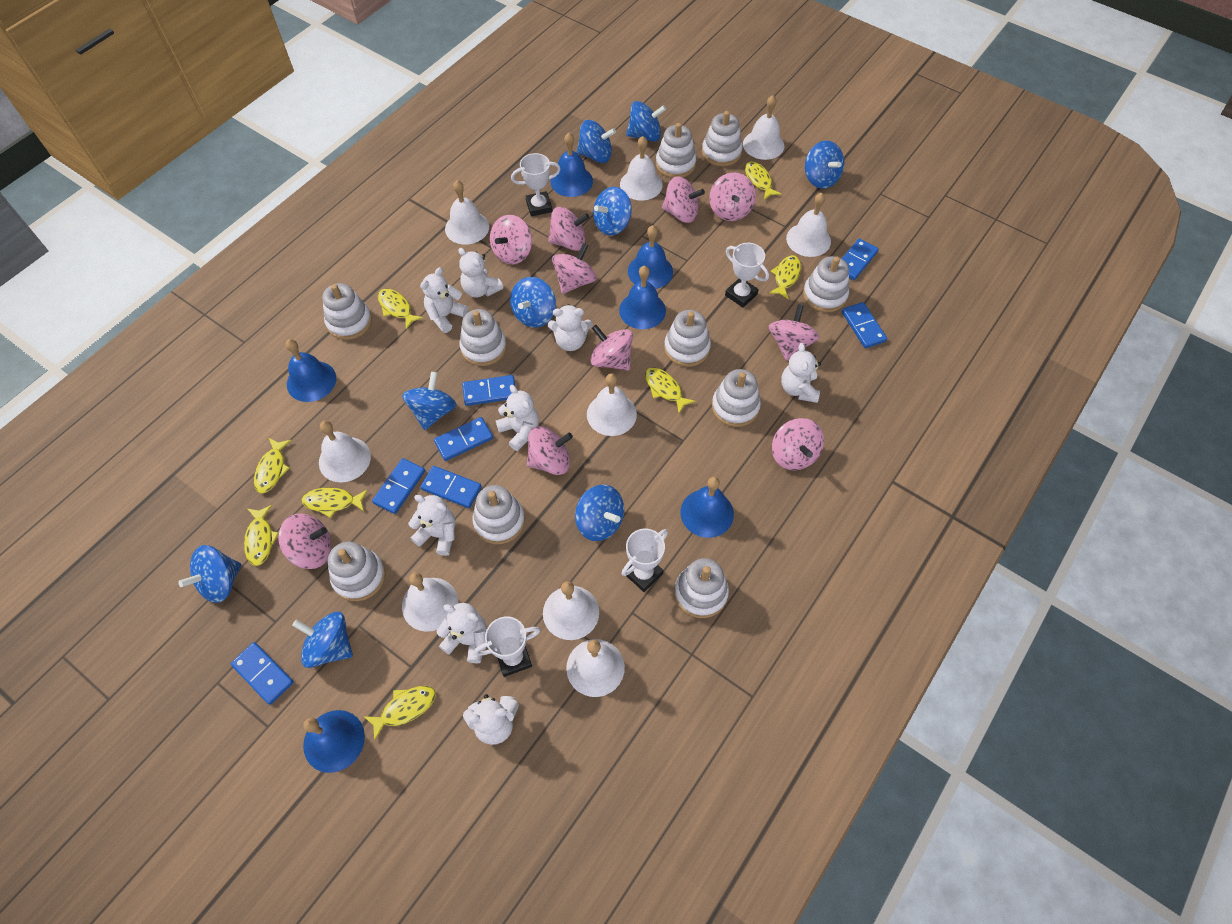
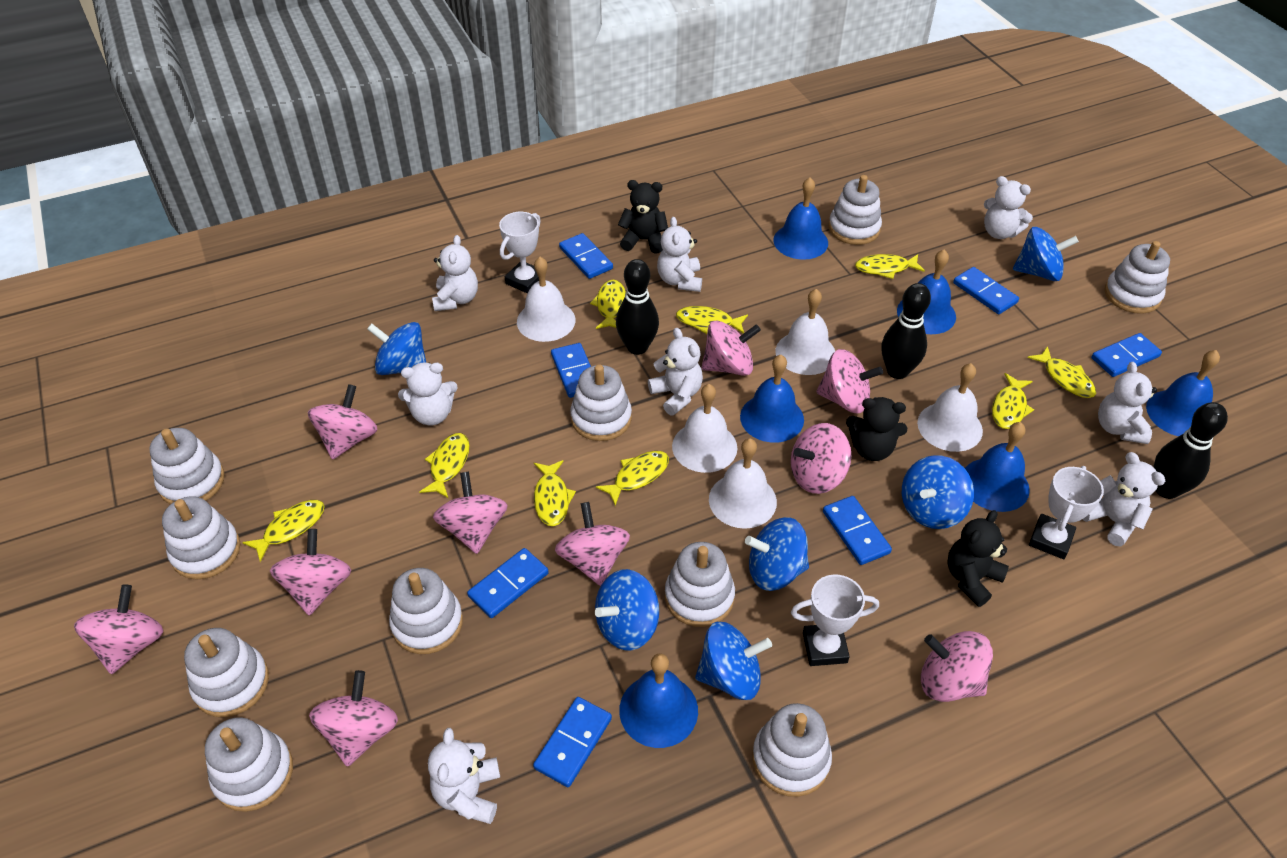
black bowling pin: 0 -> 3
black teddy bear: 0 -> 3
blue spinning top: 9 -> 6
white bell: 9 -> 5
white trophy: 4 -> 3
yellow fish: 8 -> 9

